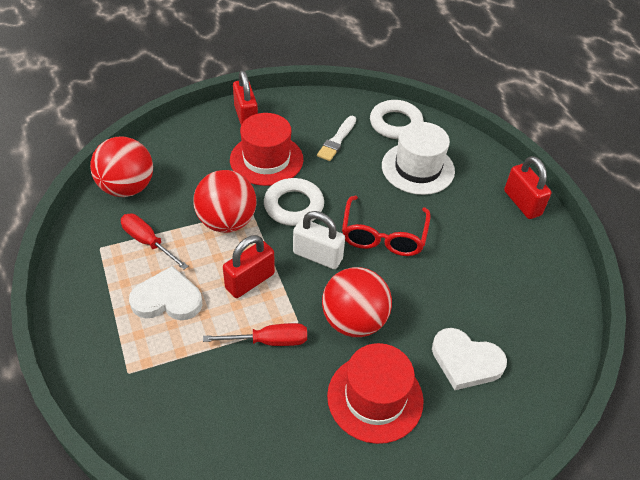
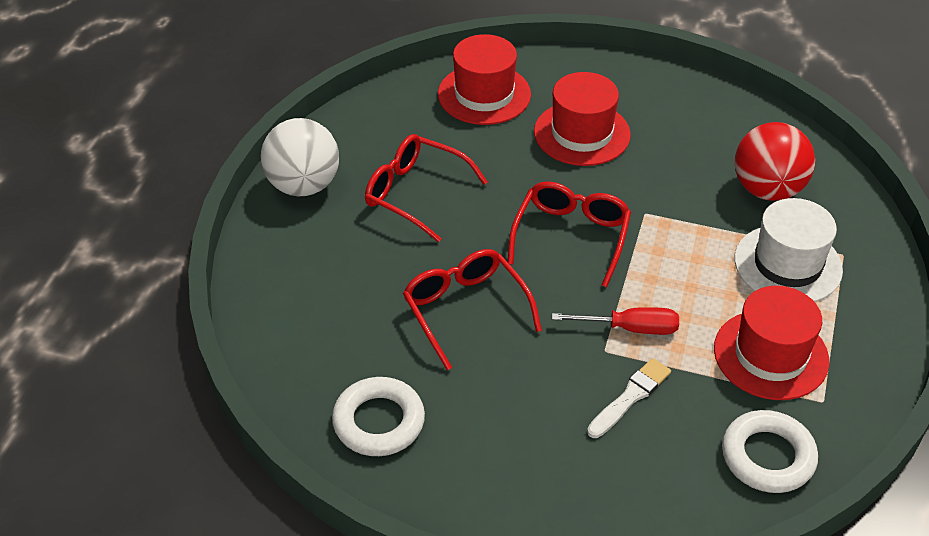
red ball: 3 -> 1
red glasses: 1 -> 3
red hat: 2 -> 3
red padlock: 3 -> 0
red screwdriver: 2 -> 1
white ball: 0 -> 1
white heart: 2 -> 0
white padlock: 1 -> 0

